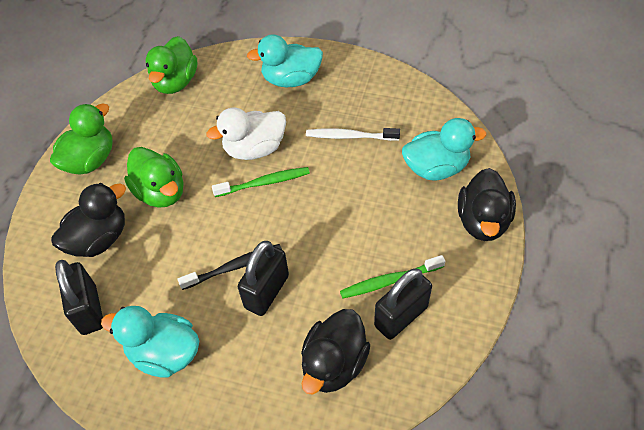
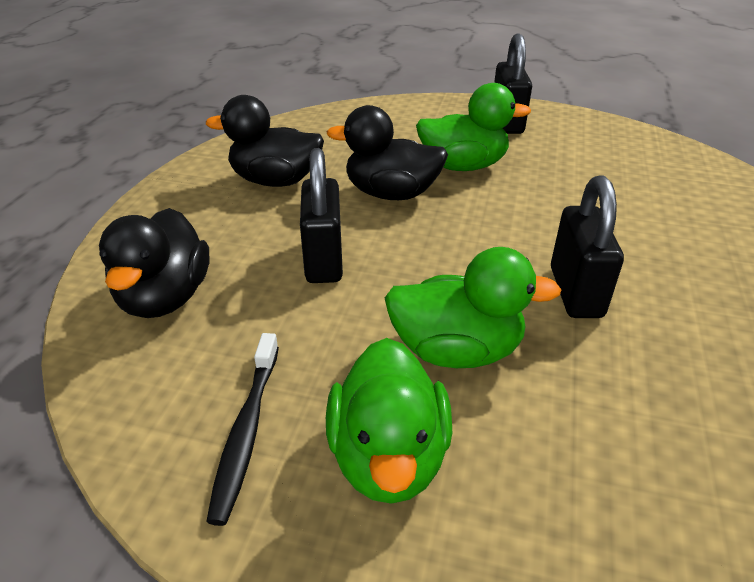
green toothbrush: 2 -> 0
turquoise duck: 3 -> 0
white duck: 1 -> 0
white toothbrush: 1 -> 0

